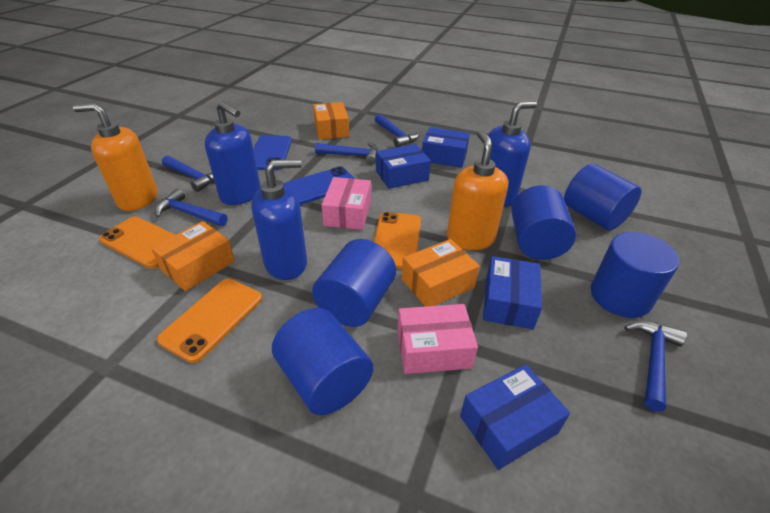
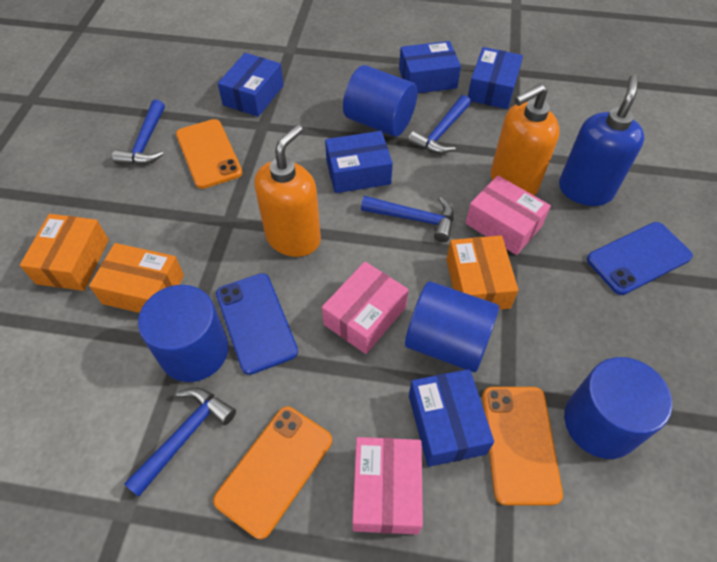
blue box: 4 -> 5
blue cylinder: 5 -> 4
blue hammer: 5 -> 4
blue soap dispenser: 3 -> 1
pink box: 2 -> 3

